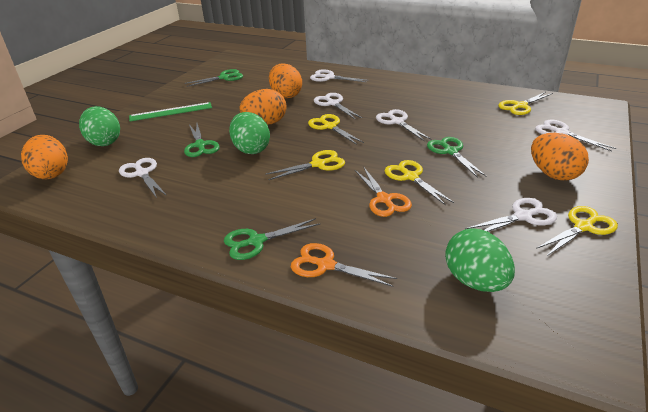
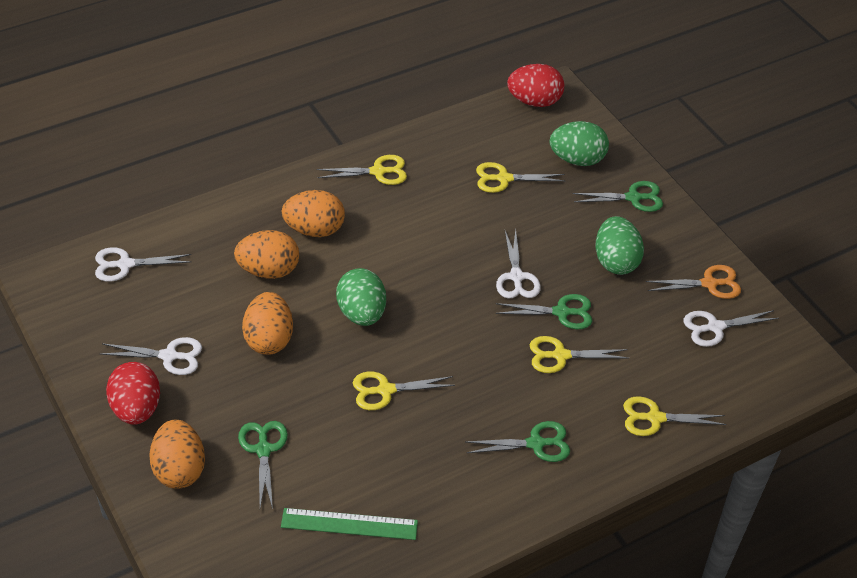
orange scissors: 2 -> 1
red egg: 0 -> 2
white scissors: 6 -> 4

